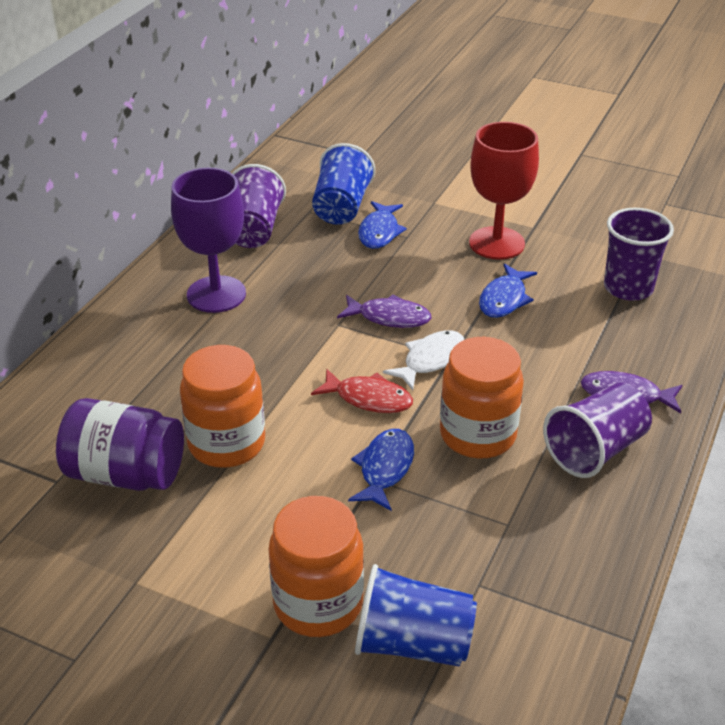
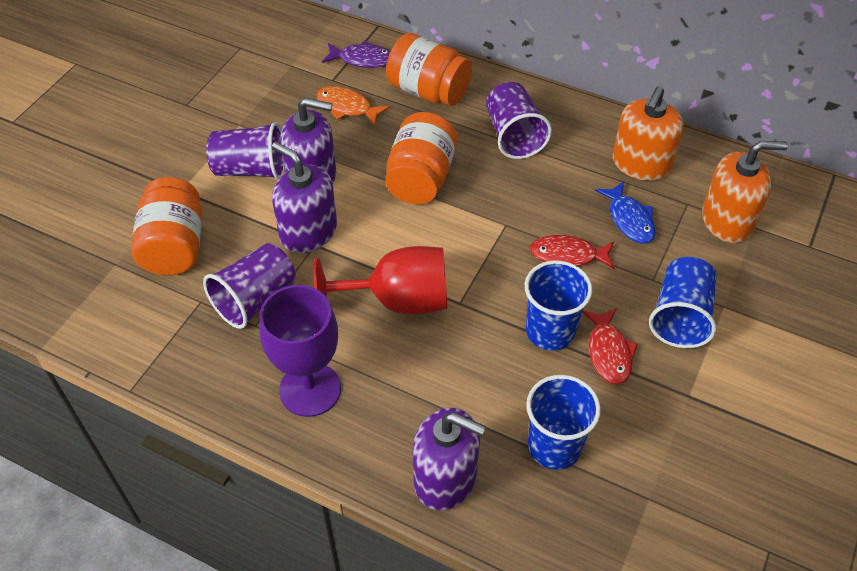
blue cup: 2 -> 3
blue fish: 3 -> 1
orange fish: 0 -> 1
orange soap dispenser: 0 -> 2
purple fish: 2 -> 1
purple jar: 1 -> 0
purple soap dispenser: 0 -> 3
red fish: 1 -> 2
white fish: 1 -> 0

